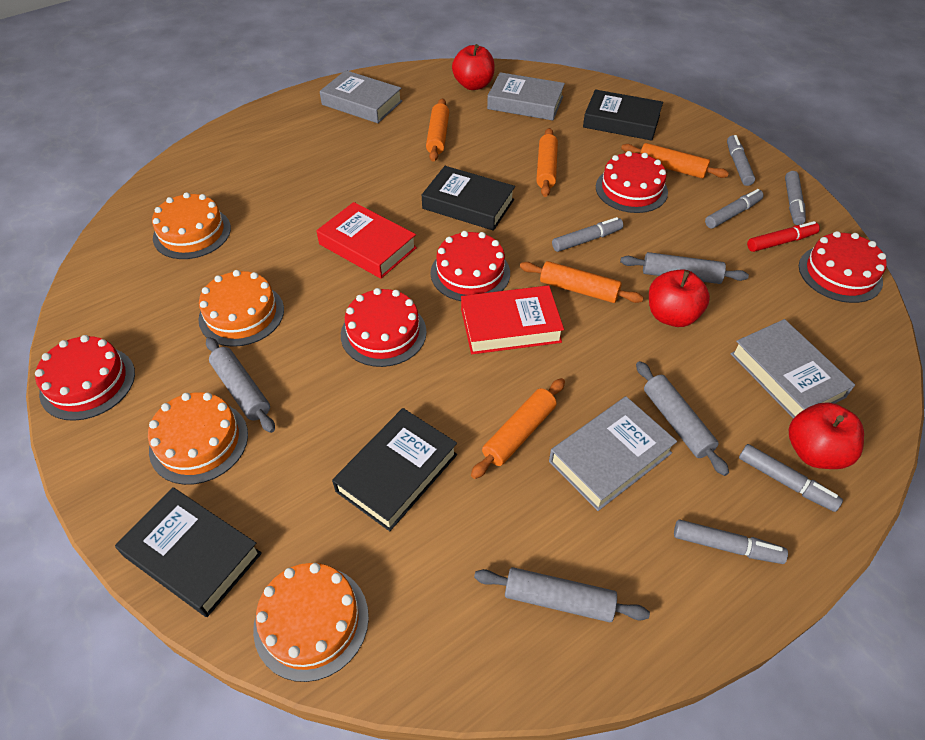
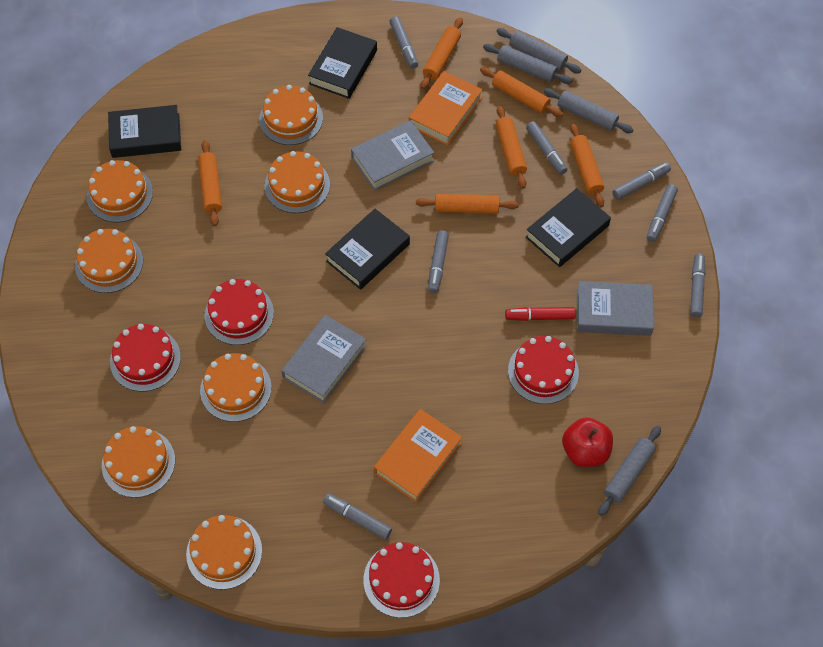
grey book: 4 -> 3
grey marker: 6 -> 7
orange book: 0 -> 2
orange cake: 4 -> 7
orange rolling pin: 5 -> 6
red apple: 3 -> 1
red book: 2 -> 0
red cake: 5 -> 4

